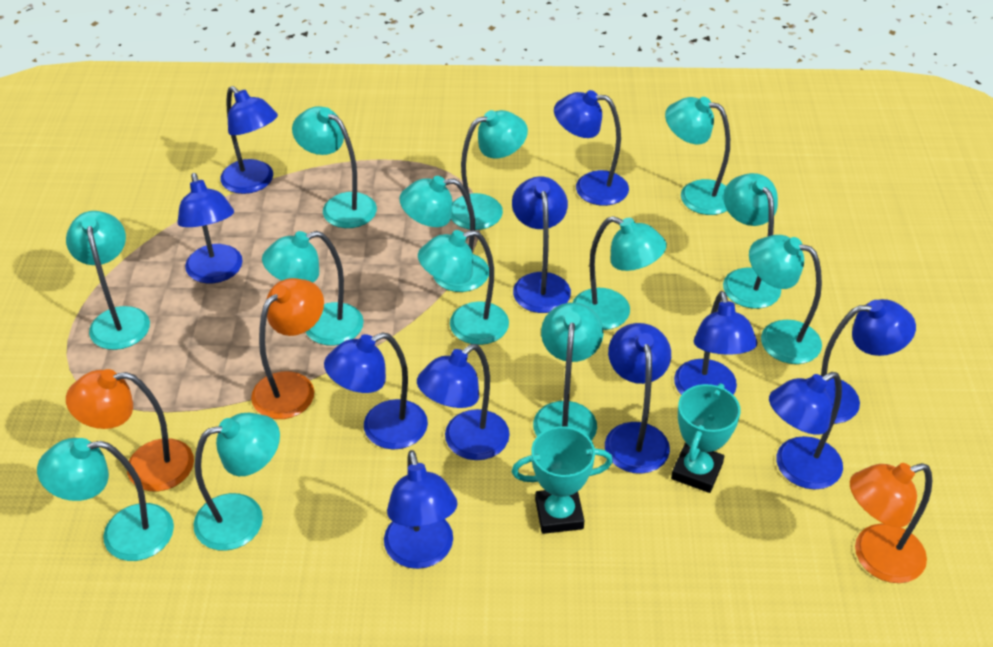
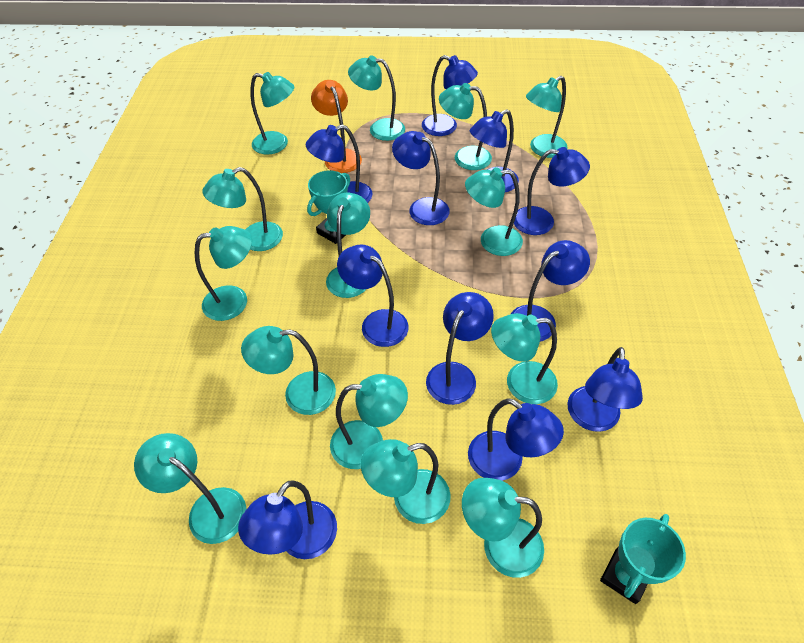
orange lamp: 3 -> 1
turquoise lamp: 13 -> 14

